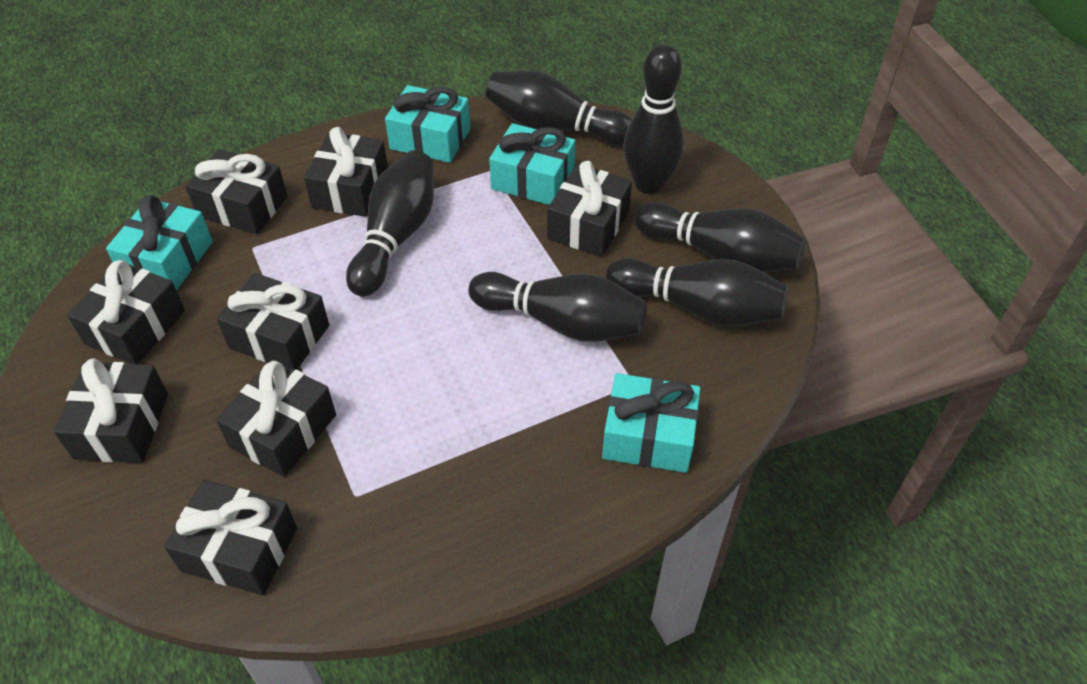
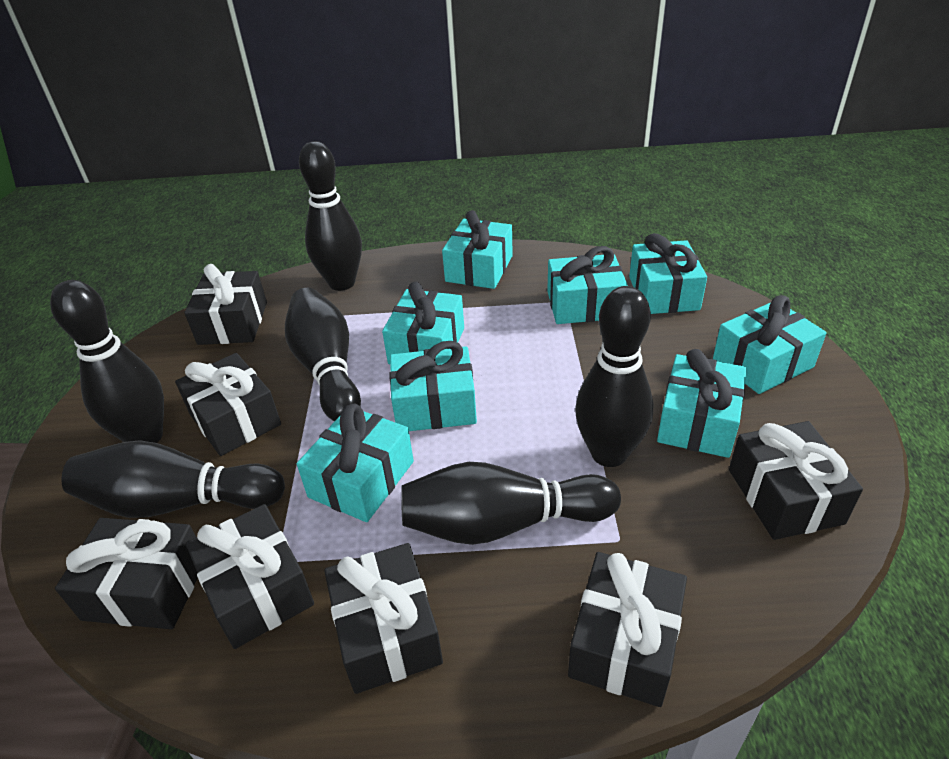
black gift: 8 -> 7
turquoise gift: 4 -> 8

